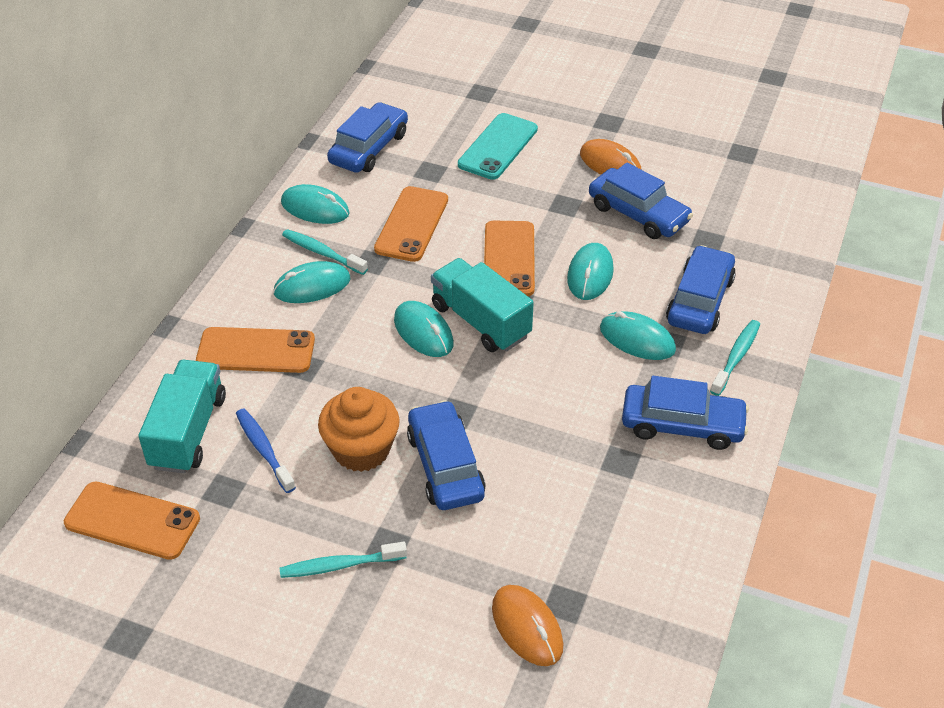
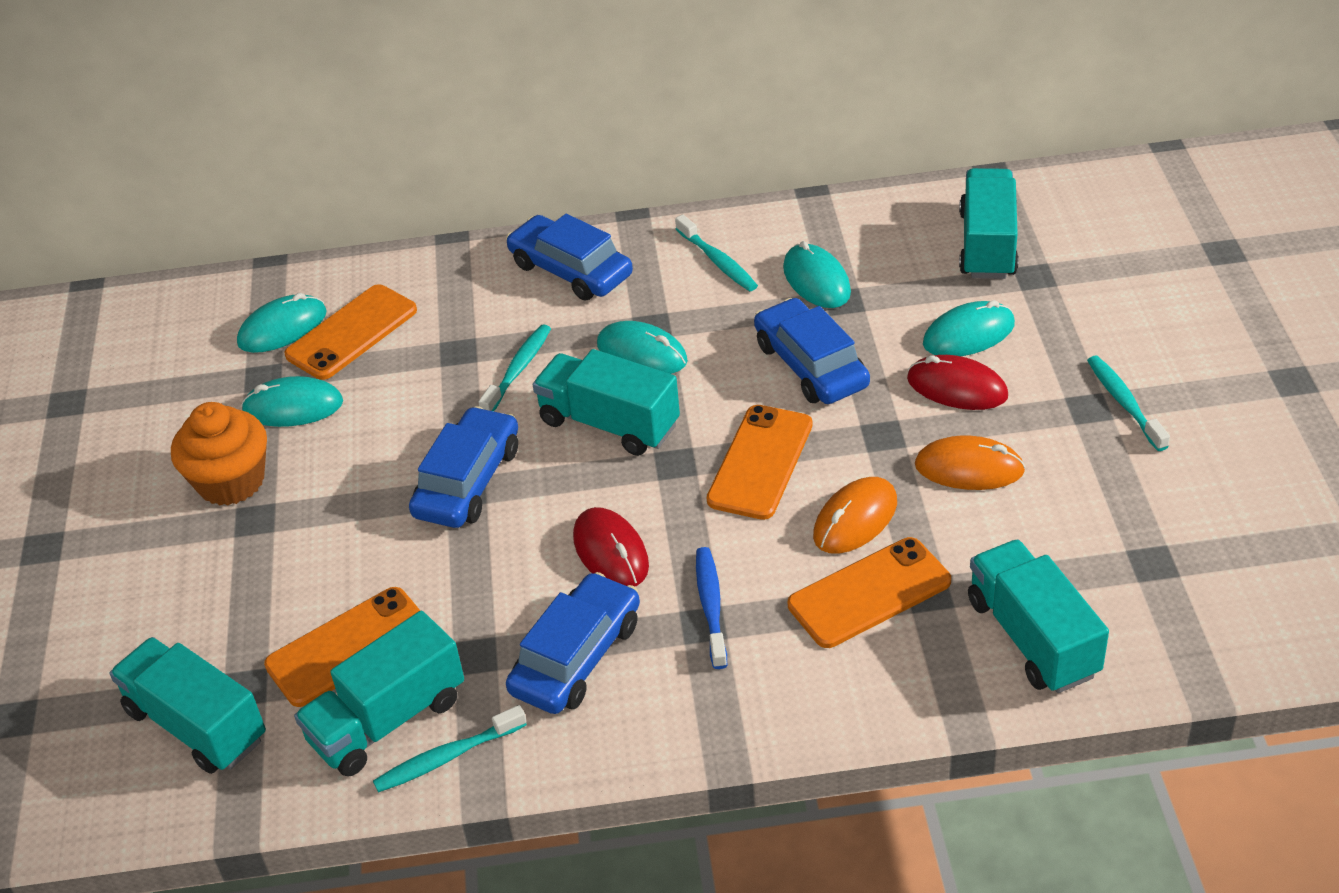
blue car: 5 -> 4
red mouse: 0 -> 2
turquoise phone: 1 -> 0
turquoise toothbrush: 3 -> 4
turquoise truck: 2 -> 5

